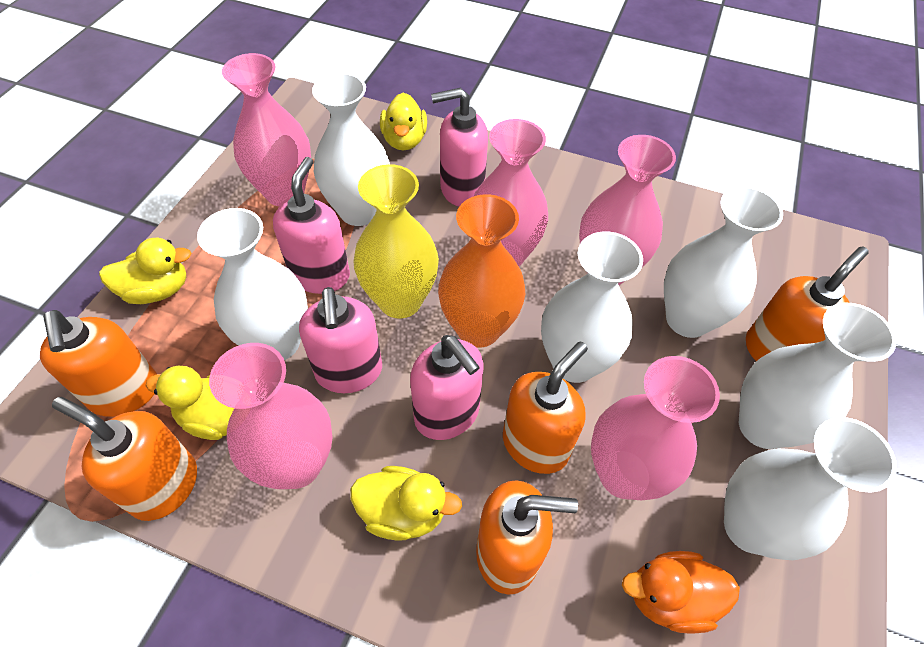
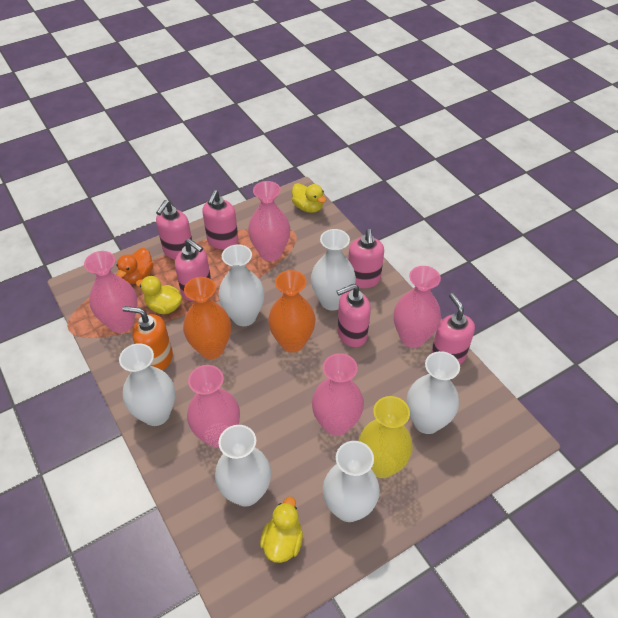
orange soap dispenser: 5 -> 1
orange vase: 1 -> 2
pink soap dispenser: 4 -> 6
yellow duck: 4 -> 3

